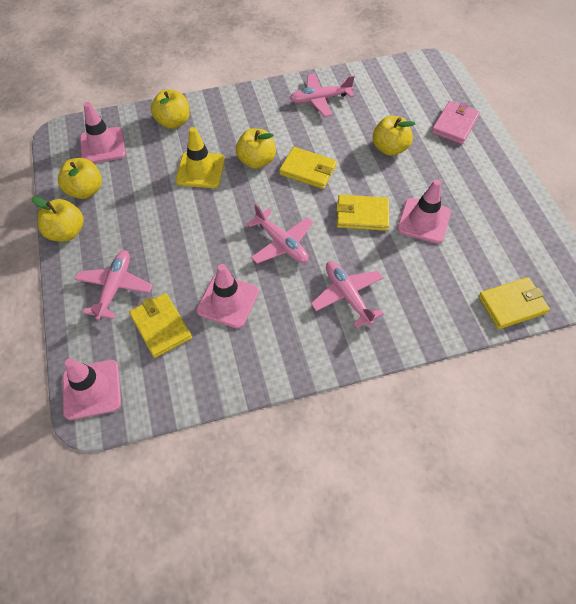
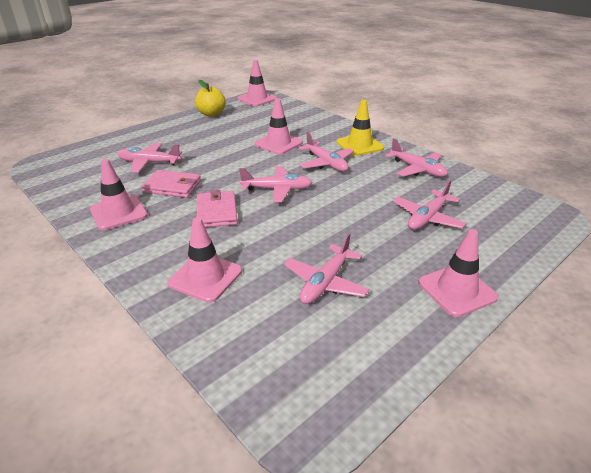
pink plane: 4 -> 6
pink traffic cone: 4 -> 5
pink wallet: 1 -> 2
yellow apple: 5 -> 1
yellow wallet: 4 -> 0

